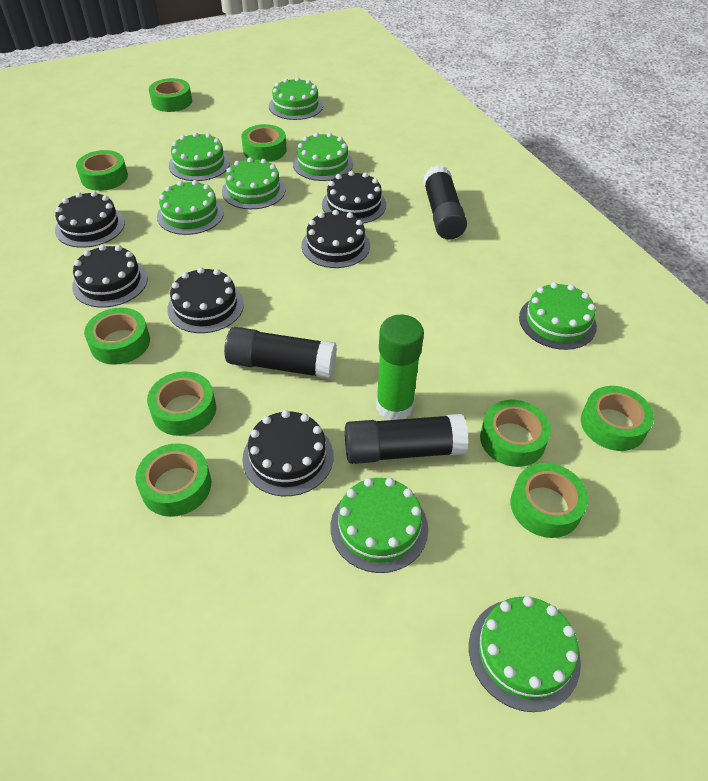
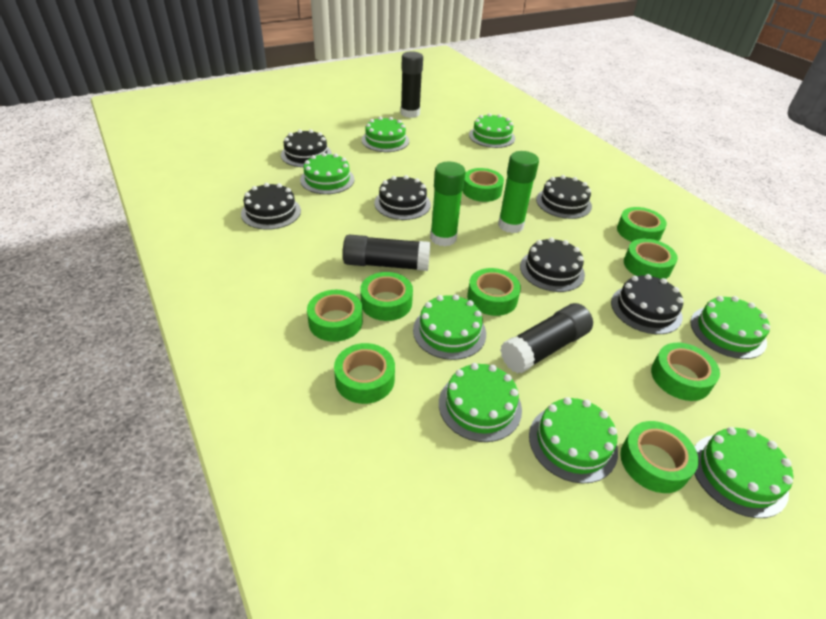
green glue stick: 1 -> 2

